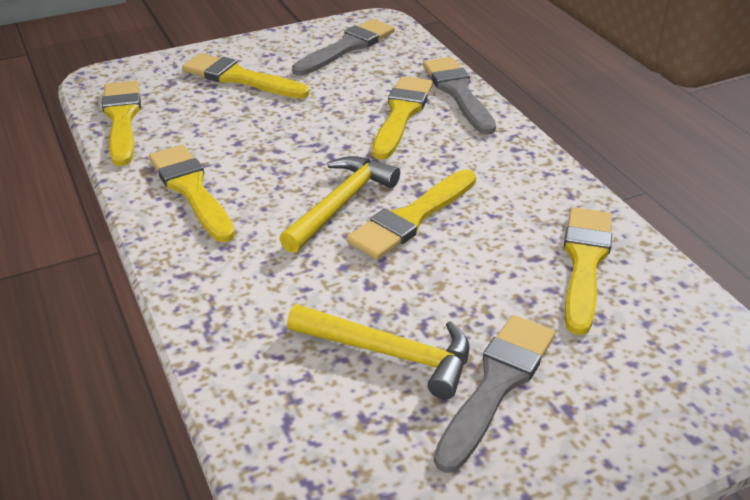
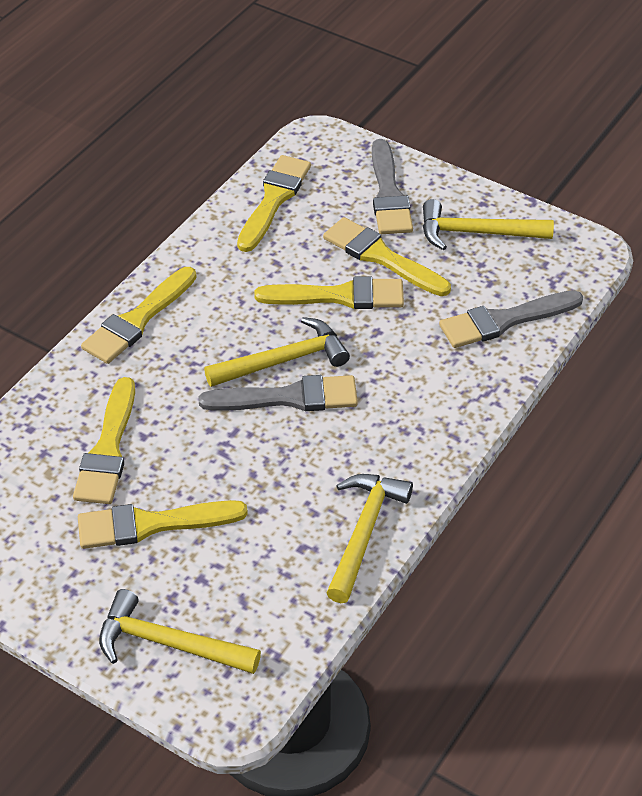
yellow hammer: 2 -> 4

